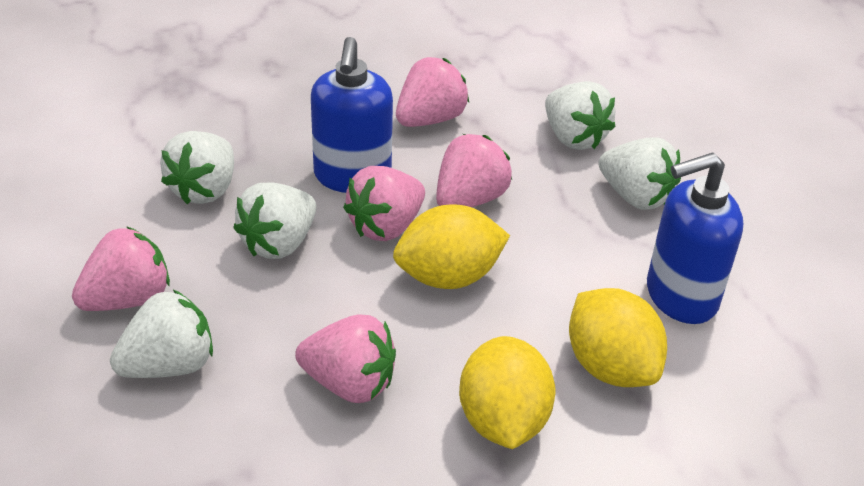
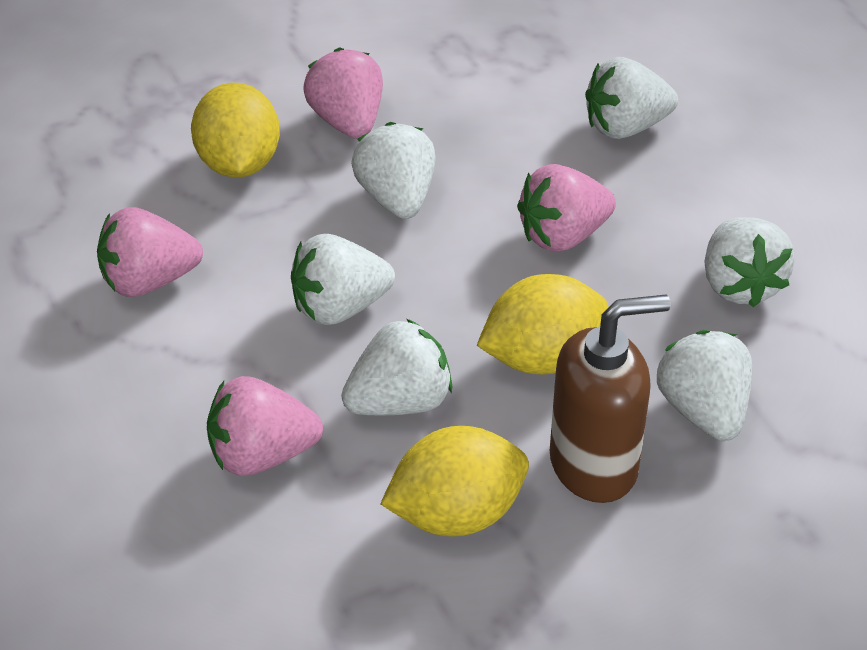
blue soap dispenser: 2 -> 0
brown soap dispenser: 0 -> 1
pink strawberry: 5 -> 4
white strawberry: 5 -> 6

